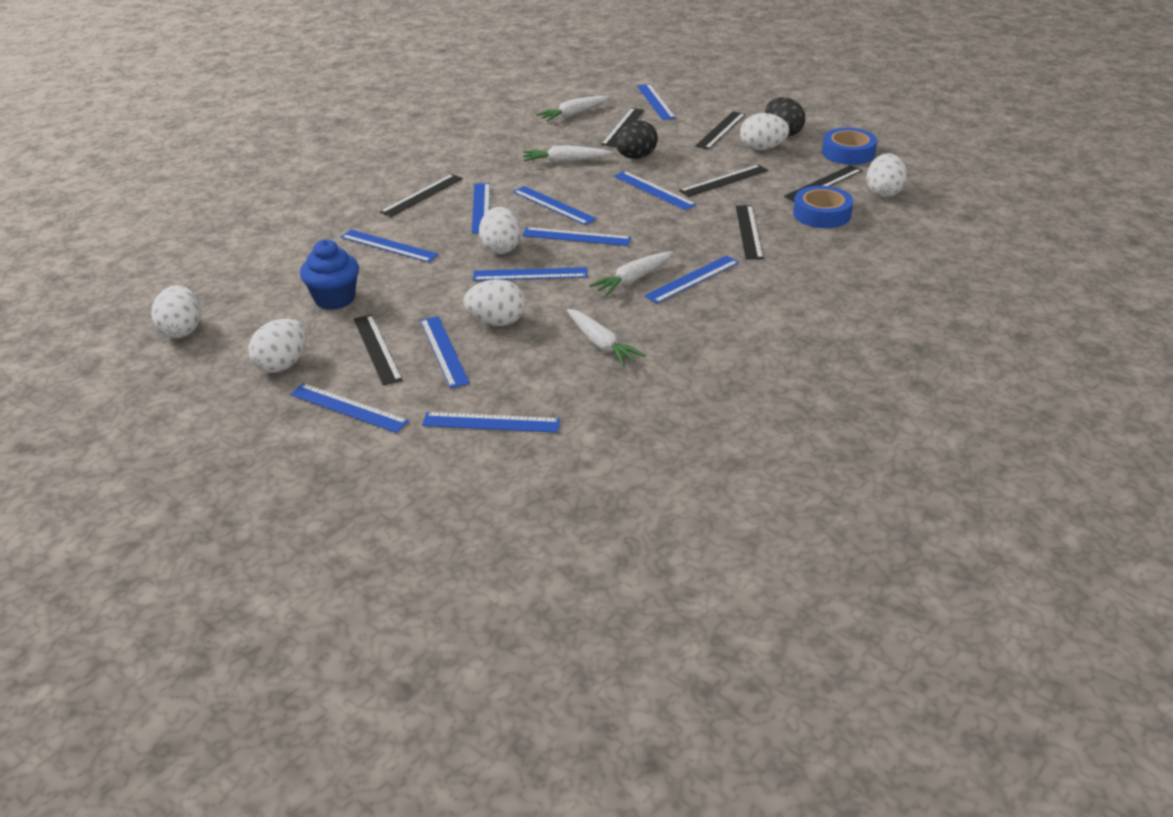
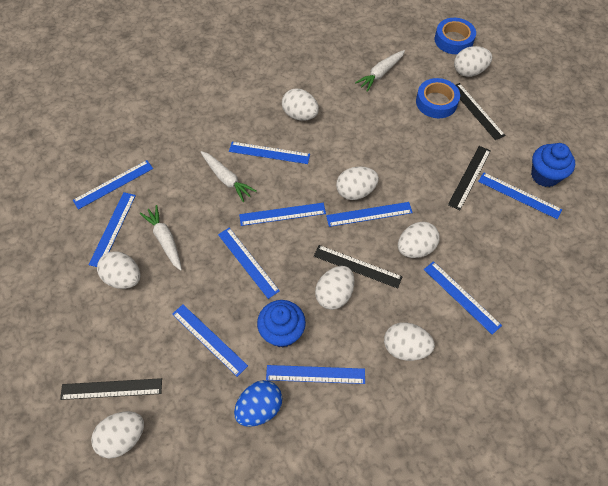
black egg: 2 -> 0
black ruler: 7 -> 4
blue cupcake: 1 -> 2
blue egg: 0 -> 1
blue ruler: 11 -> 10
white carrot: 4 -> 3
white egg: 6 -> 8

